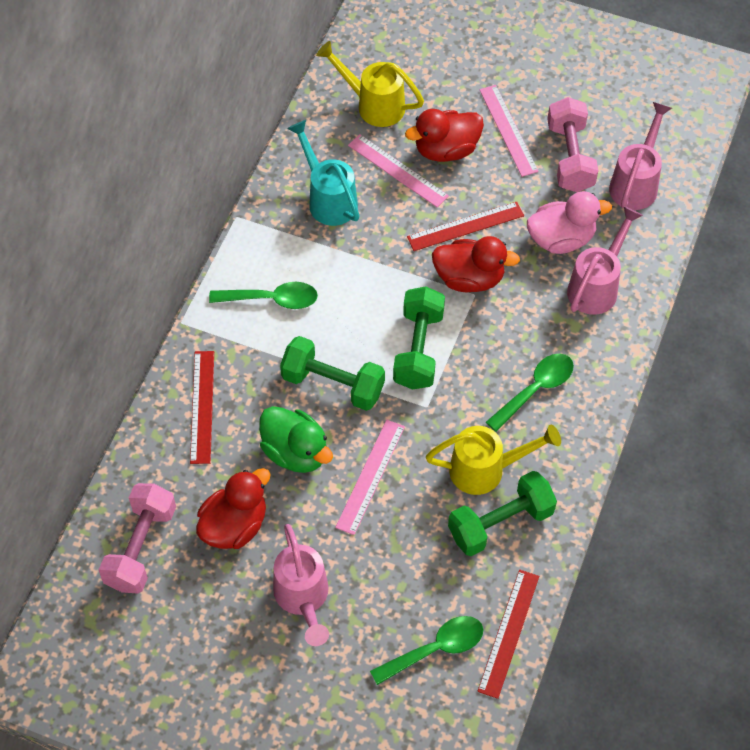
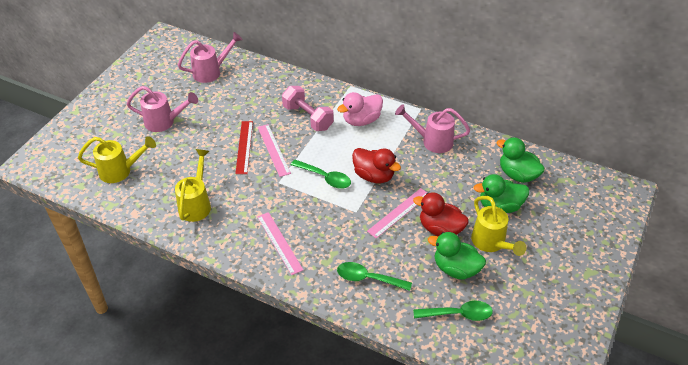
green duck: 1 -> 3
green dumbbell: 3 -> 0
pink dumbbell: 2 -> 1
red duck: 3 -> 2
red ruler: 3 -> 1
turquoise watering can: 1 -> 0
yellow watering can: 2 -> 3

